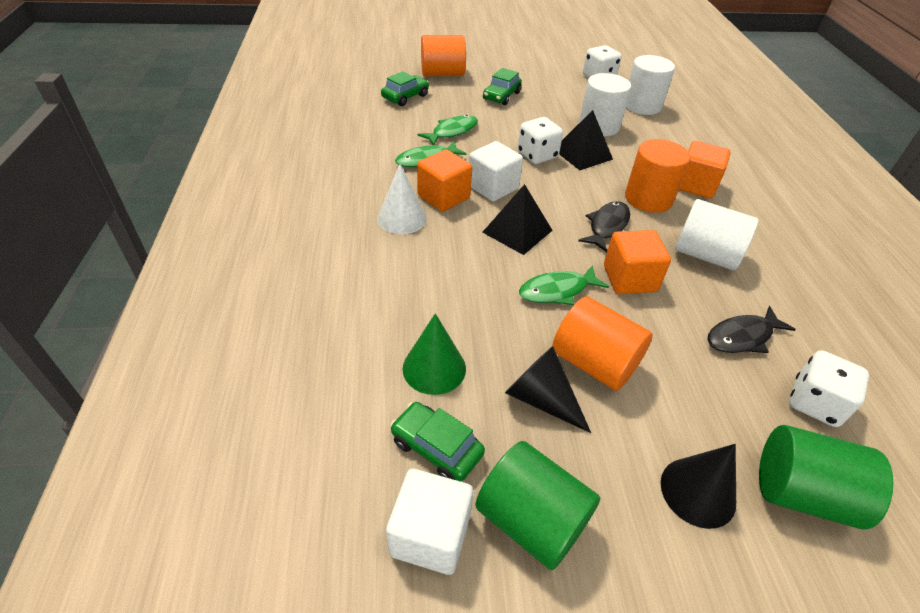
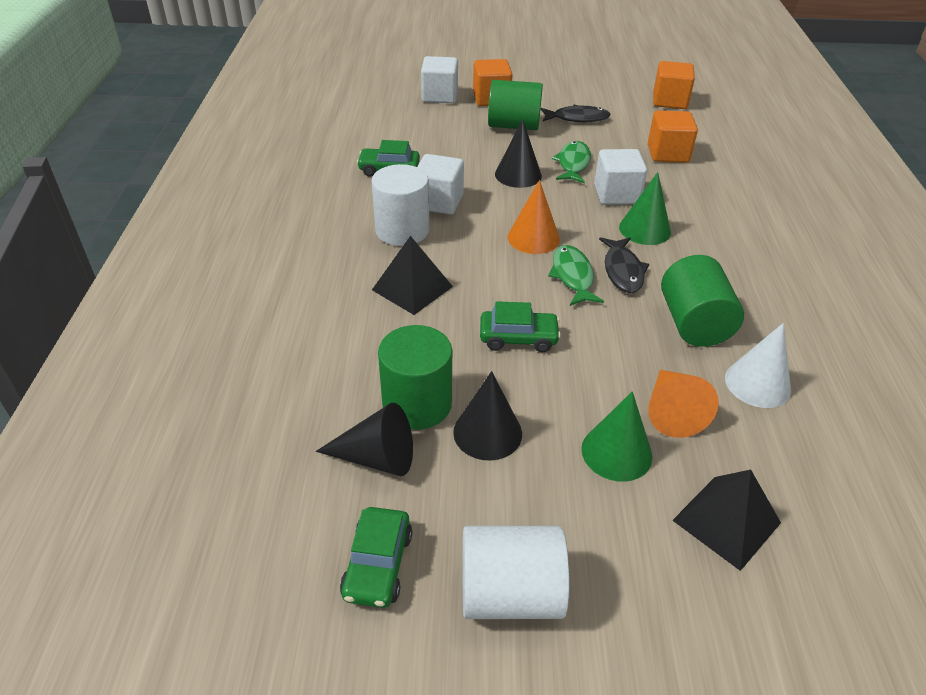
black cone: 2 -> 3
green cone: 1 -> 2
green cylinder: 2 -> 3
green fish: 3 -> 2
orange cone: 0 -> 2
orange cylinder: 3 -> 0
white cube: 2 -> 3
white cylinder: 3 -> 2
white dice: 3 -> 0

